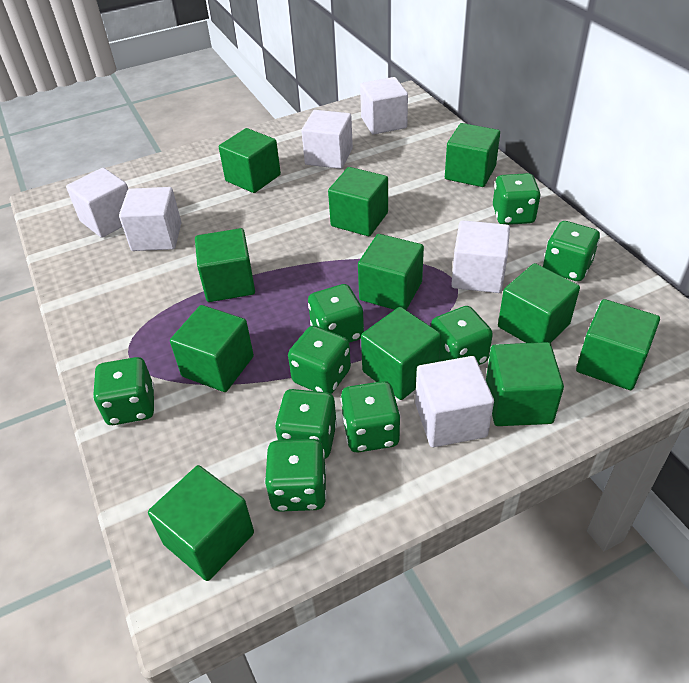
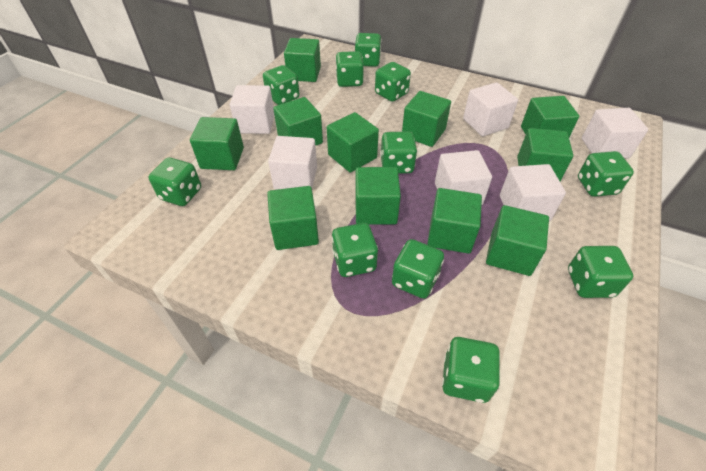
green dice: 9 -> 11

